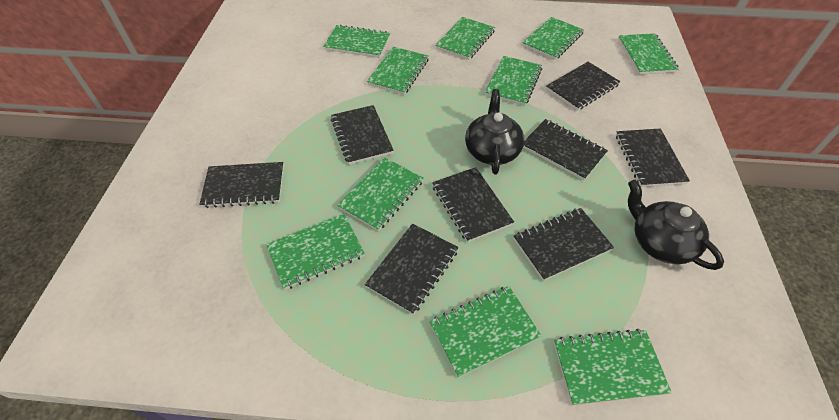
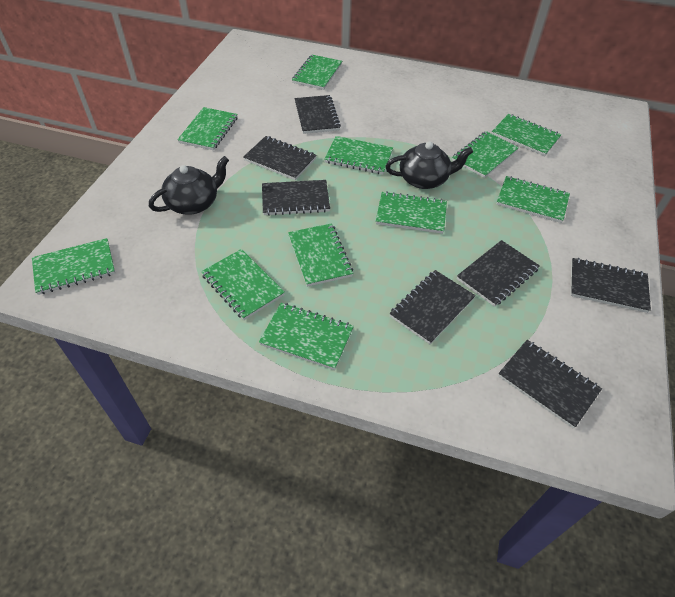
black notebook: 8 -> 7
green notebook: 10 -> 11

